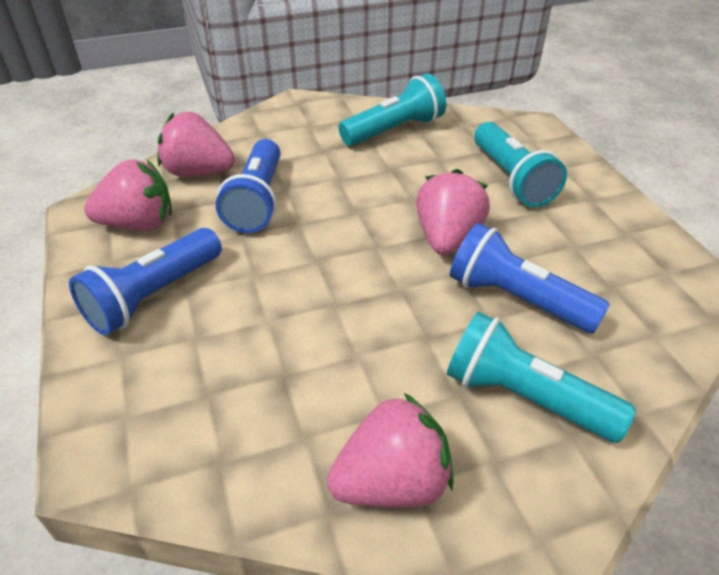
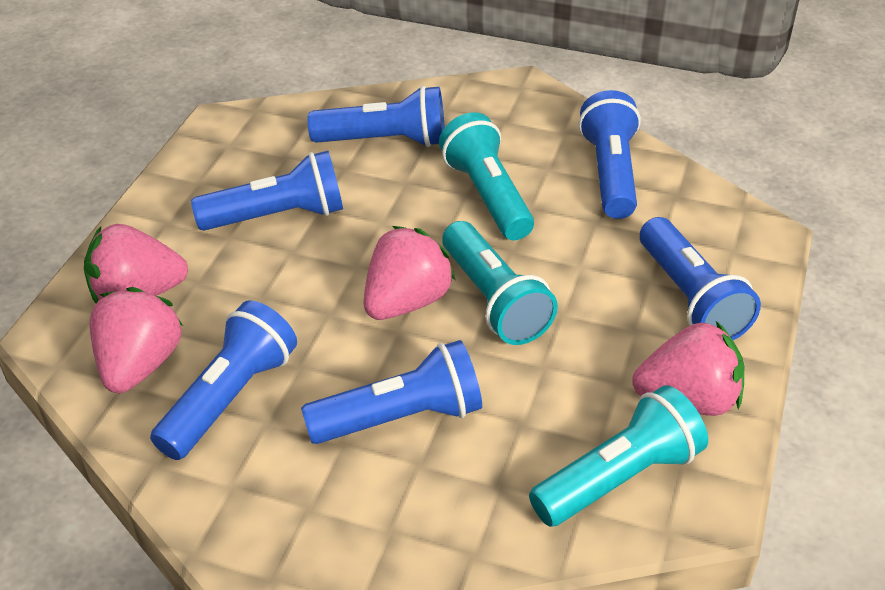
blue flashlight: 3 -> 6

